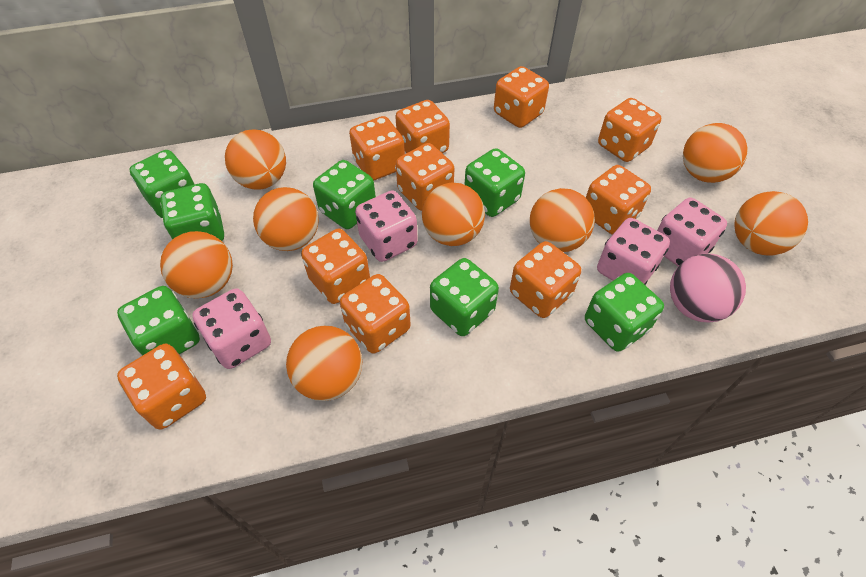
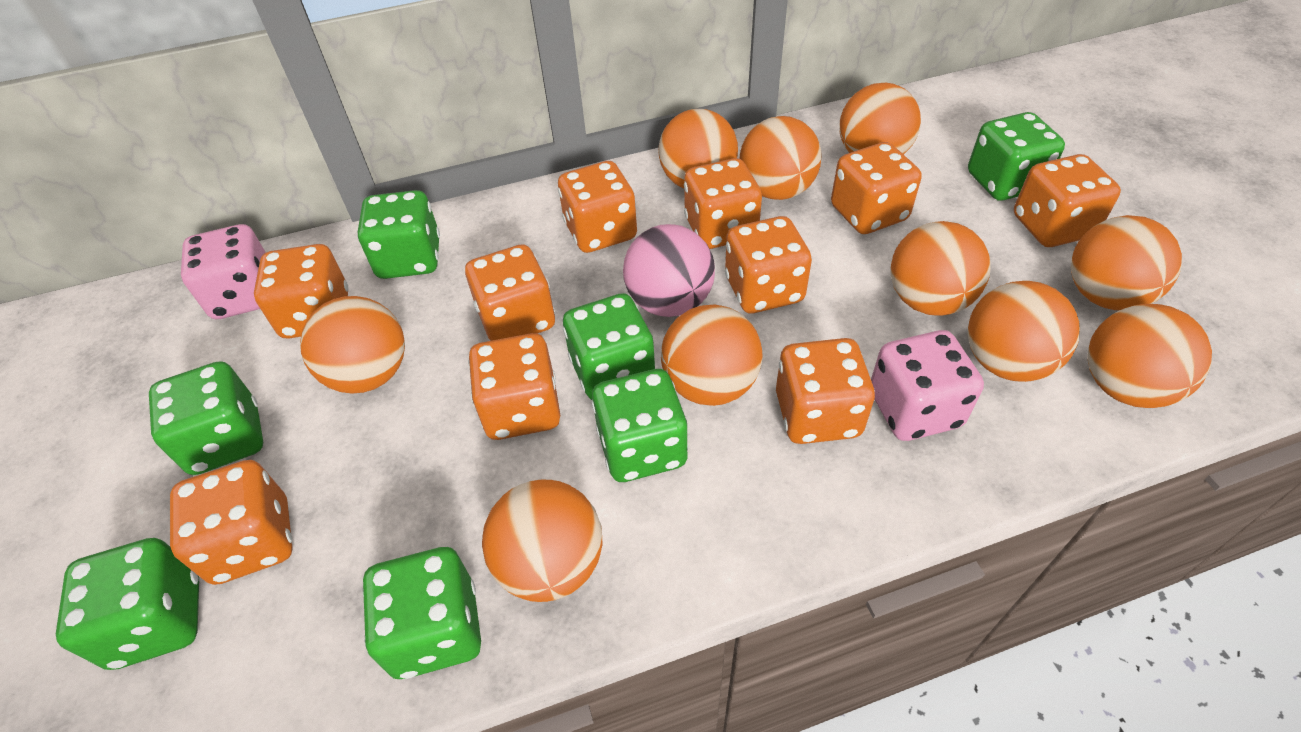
orange ball: 8 -> 10
pink dice: 4 -> 2

